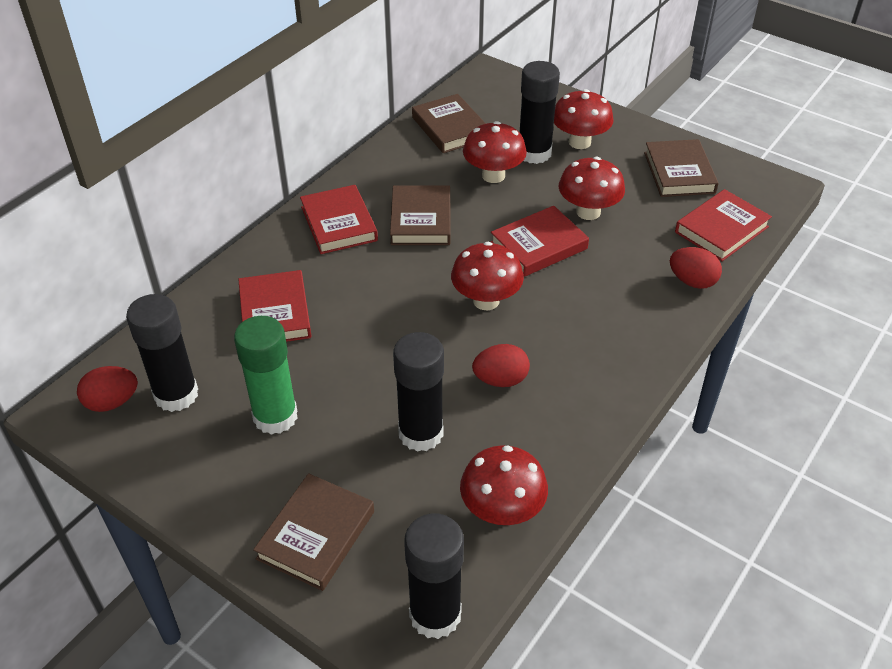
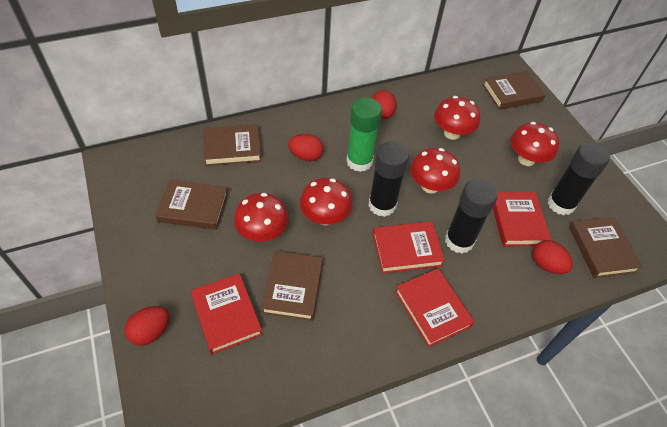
black glue stick: 4 -> 3
brown book: 4 -> 5
red egg: 3 -> 4

